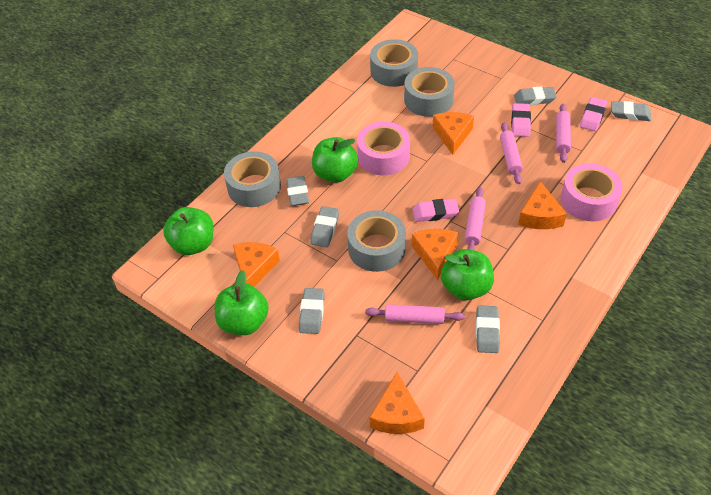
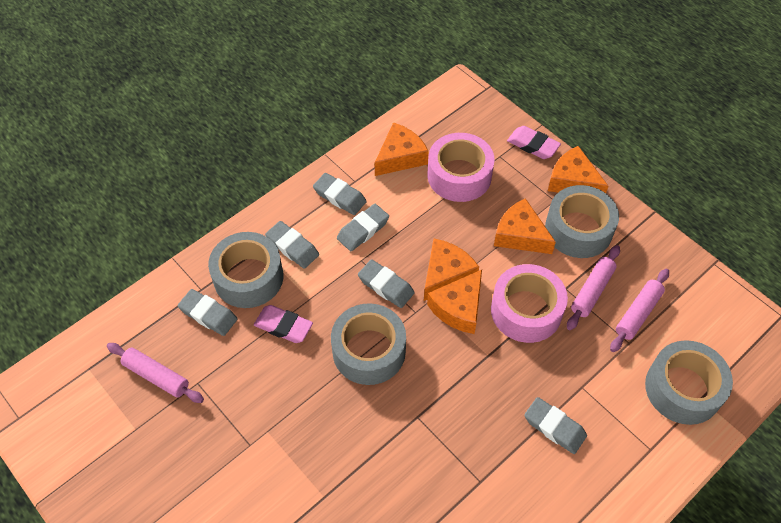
green apple: 4 -> 0
pink eraser: 3 -> 2
pink rolling pin: 4 -> 3

